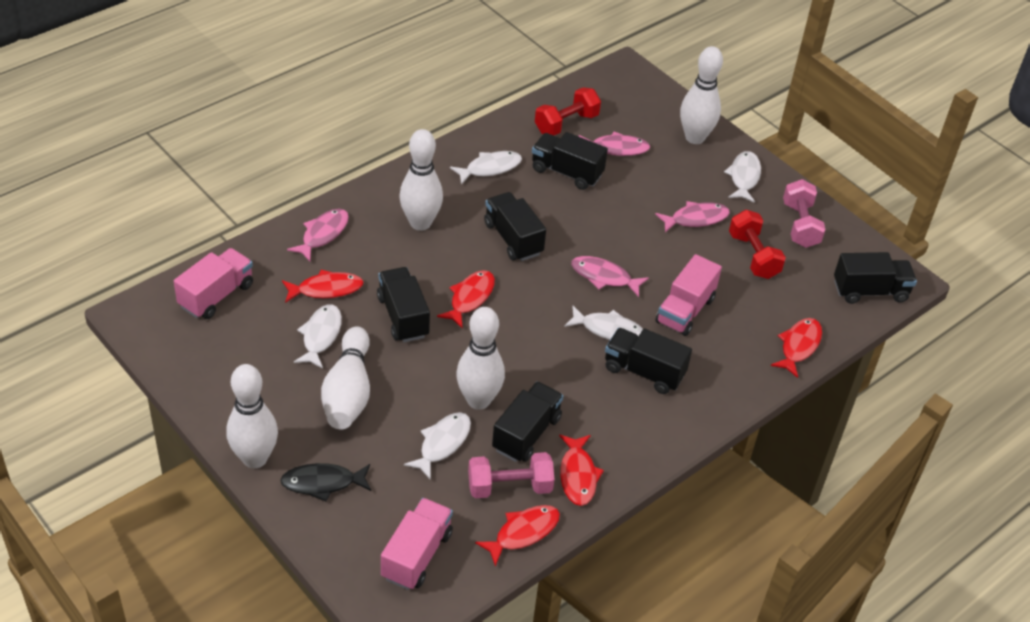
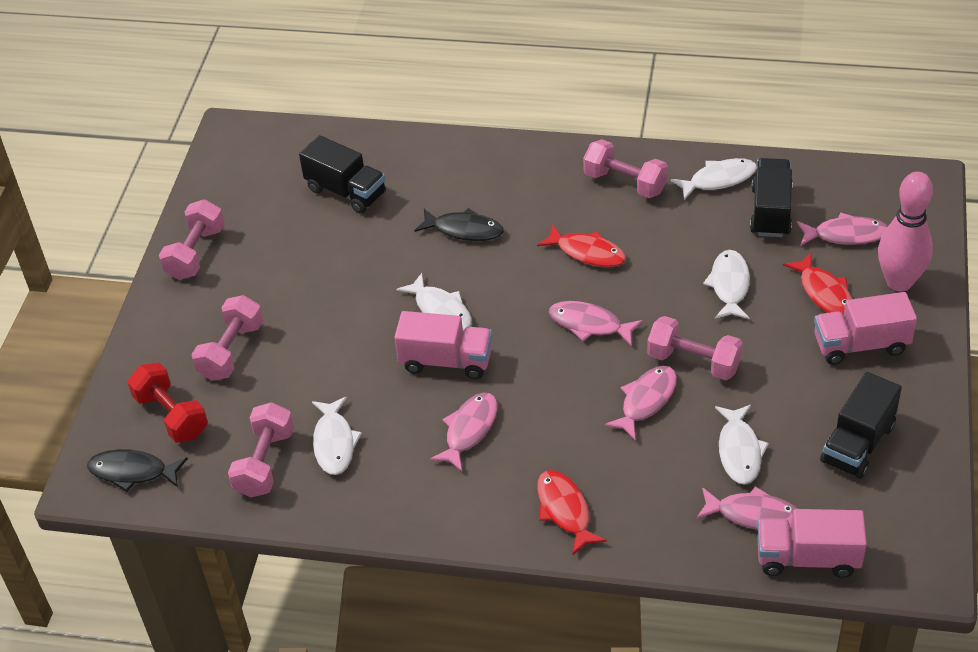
black fish: 1 -> 2
black truck: 6 -> 3
pink bowling pin: 0 -> 1
pink dumbbell: 2 -> 5
pink fish: 4 -> 5
red dumbbell: 2 -> 1
red fish: 5 -> 3
white bowling pin: 5 -> 0

